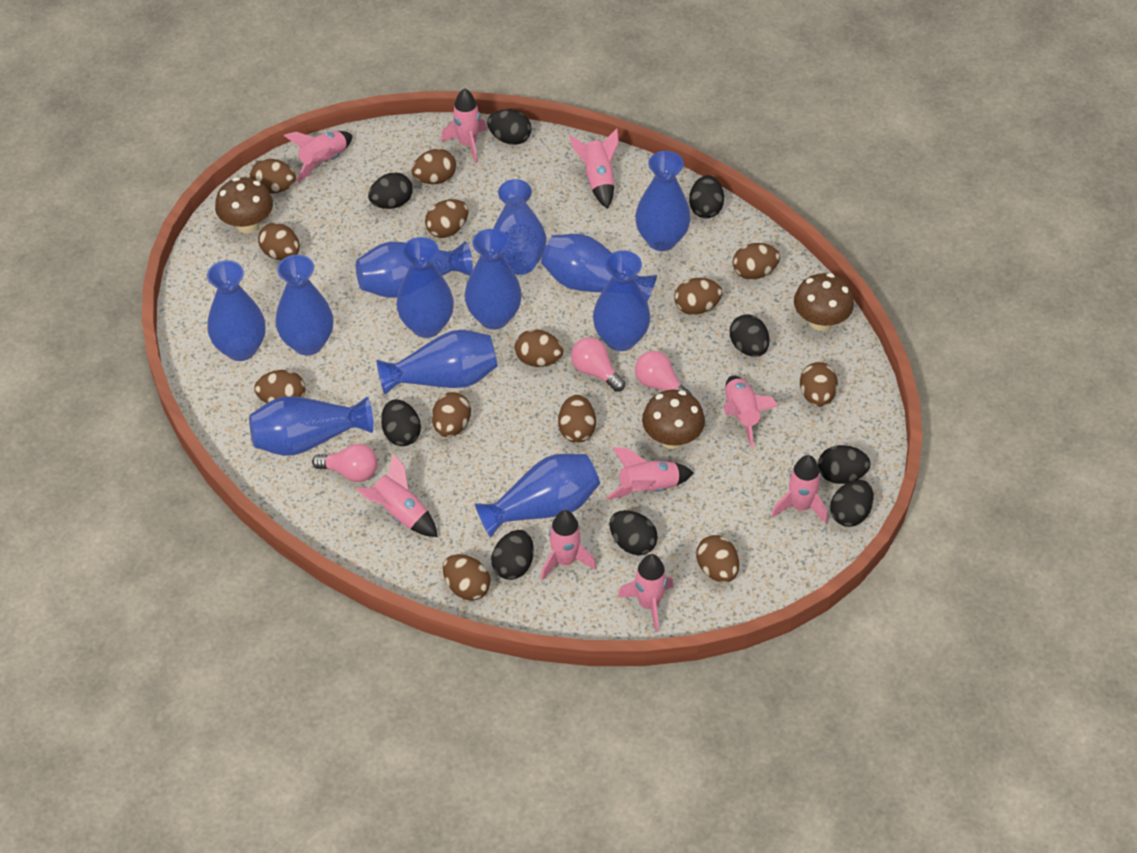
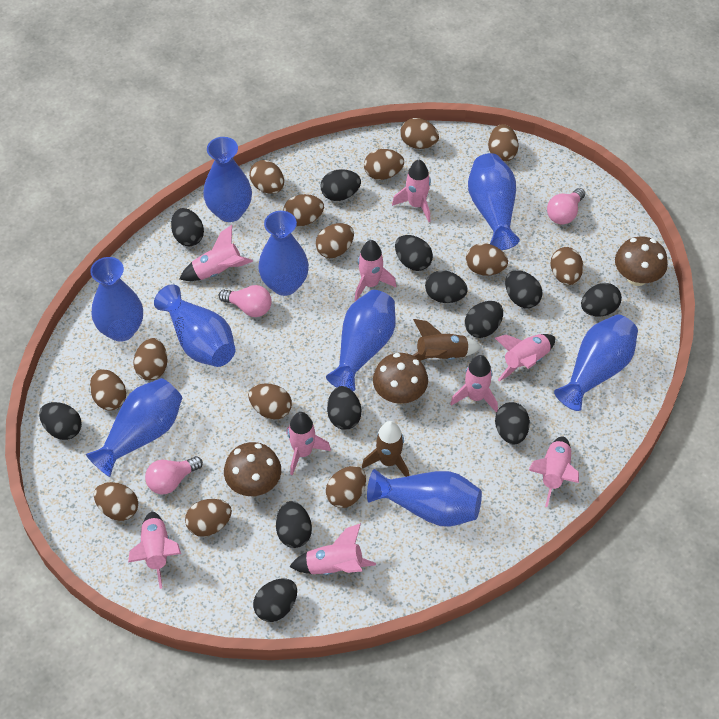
black egg: 9 -> 12
blue vase: 12 -> 9
brown egg: 13 -> 14
brown rocket: 0 -> 2

